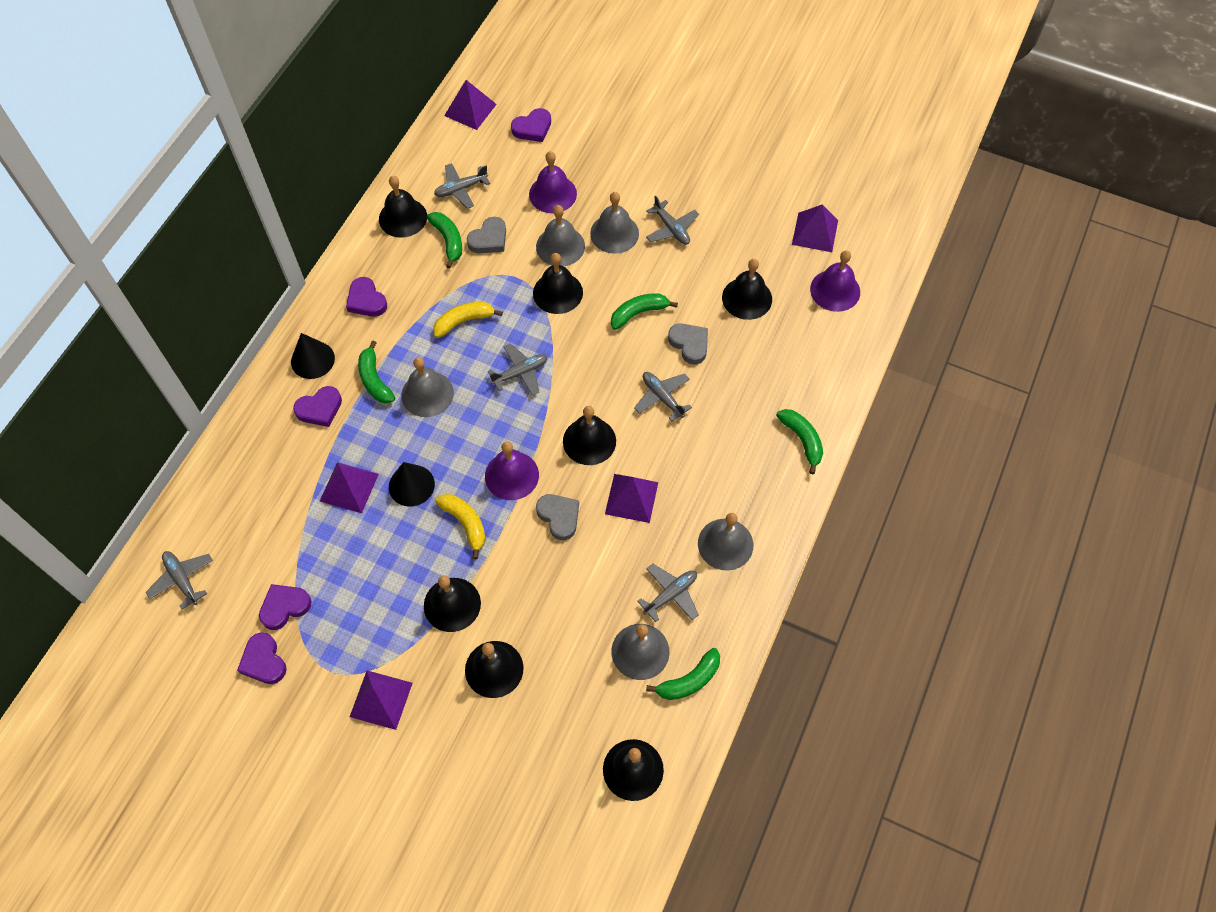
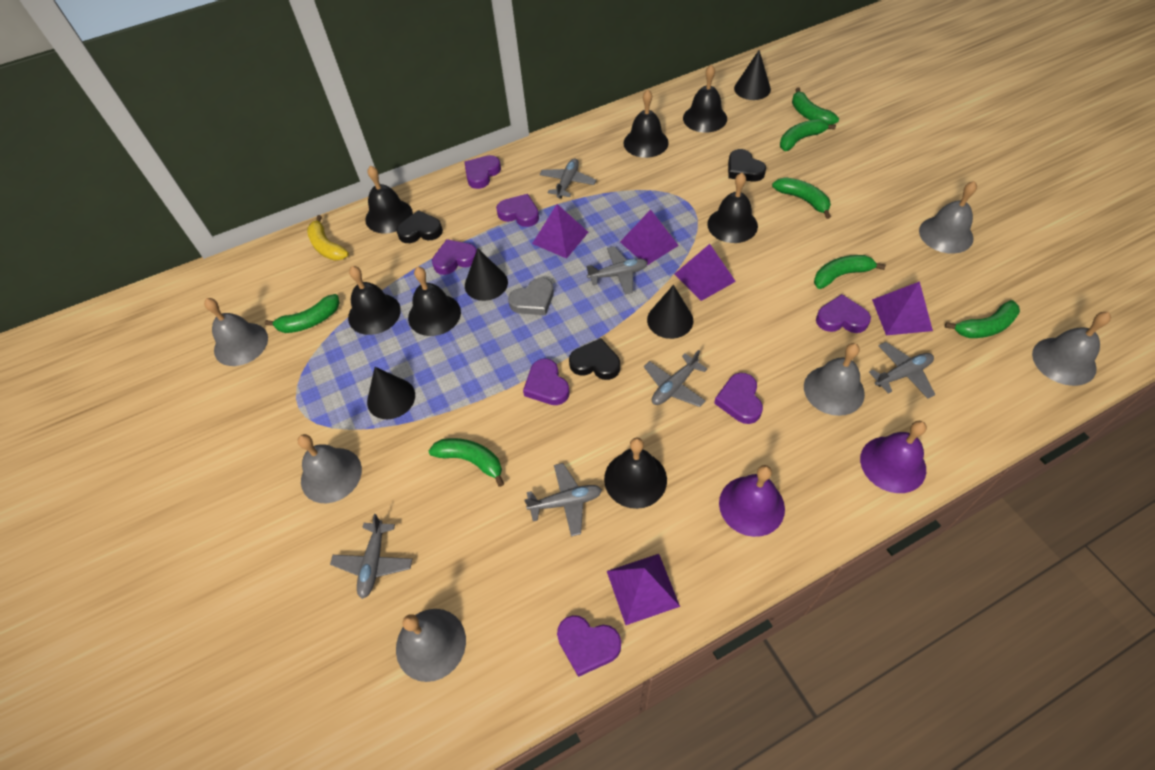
black cone: 2 -> 4
black heart: 0 -> 3
green banana: 5 -> 7
grey bell: 5 -> 6
grey heart: 3 -> 1
purple bell: 3 -> 2
purple heart: 5 -> 7
yellow banana: 2 -> 1

